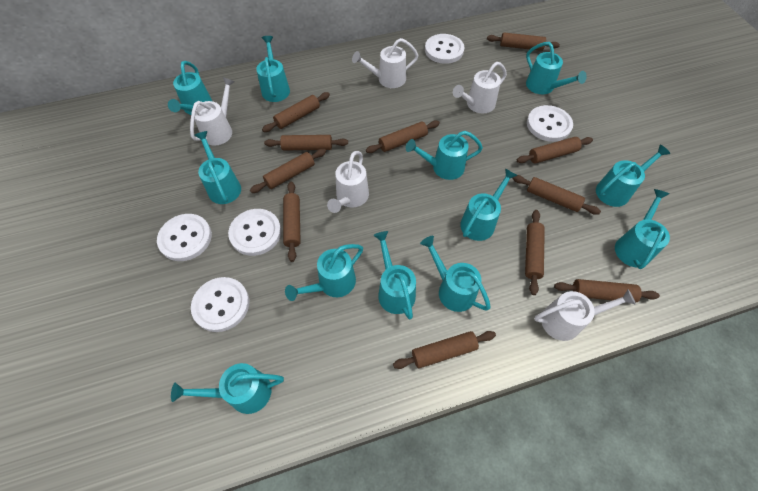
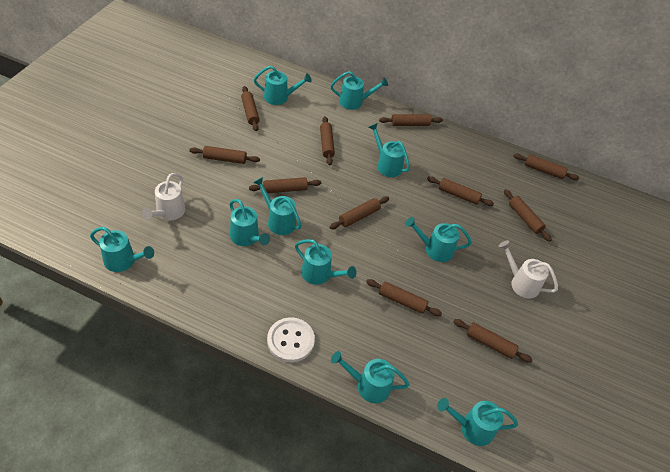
turquoise watering can: 12 -> 10
white button: 5 -> 1
white watering can: 5 -> 2

